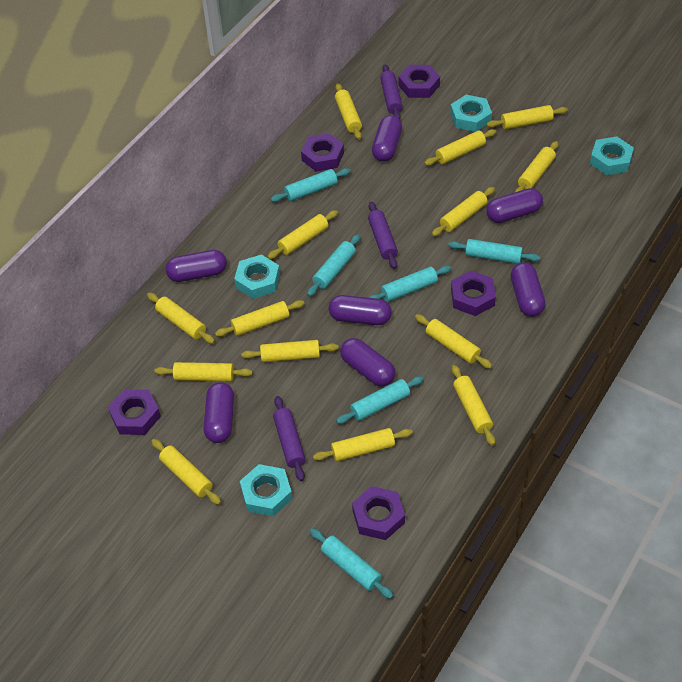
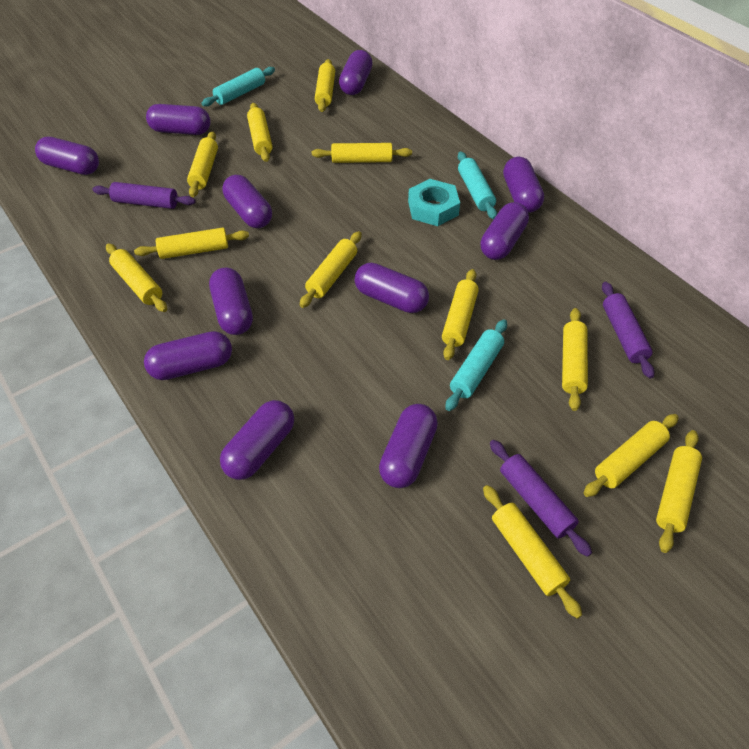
purple capsule: 7 -> 11
purple nut: 5 -> 0
turquoise nut: 4 -> 1
turquoise rolling pin: 6 -> 3
yellow rolling pin: 14 -> 12

